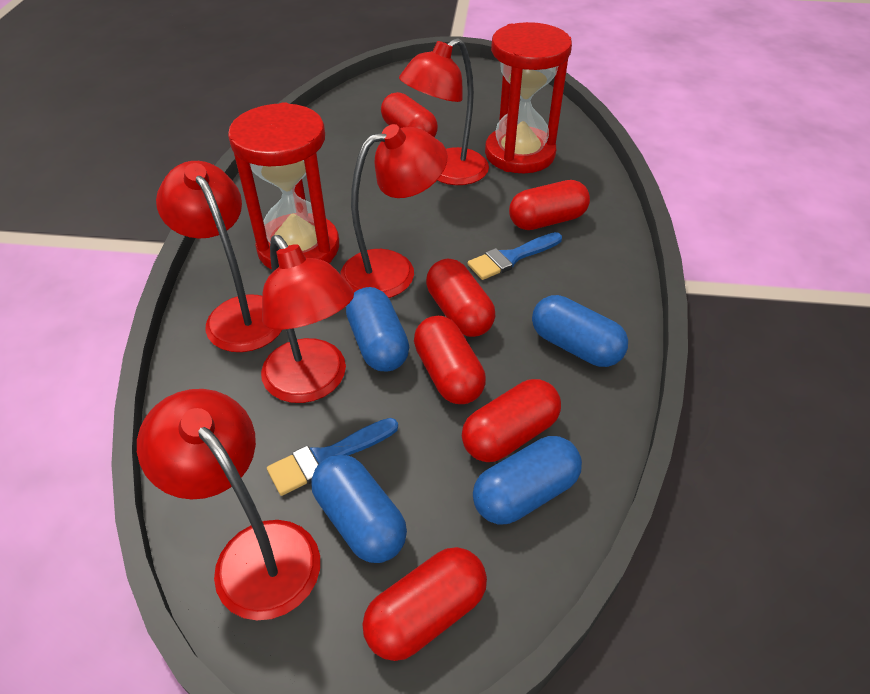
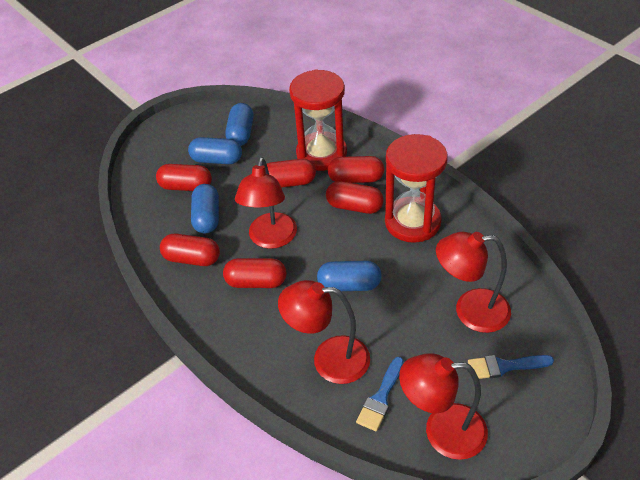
red lamp: 5 -> 4

